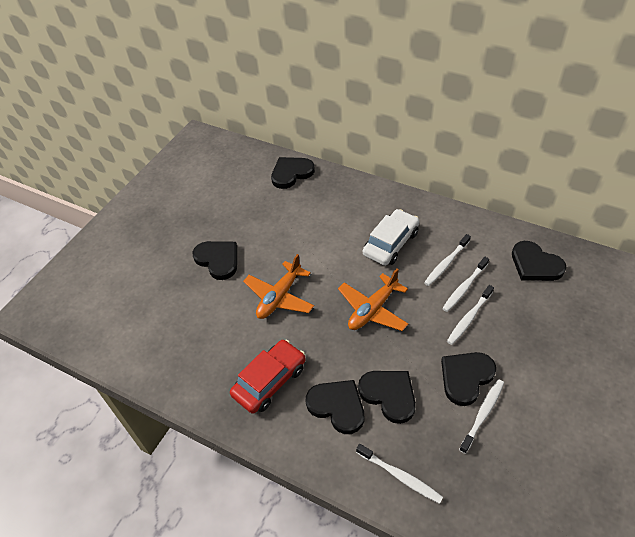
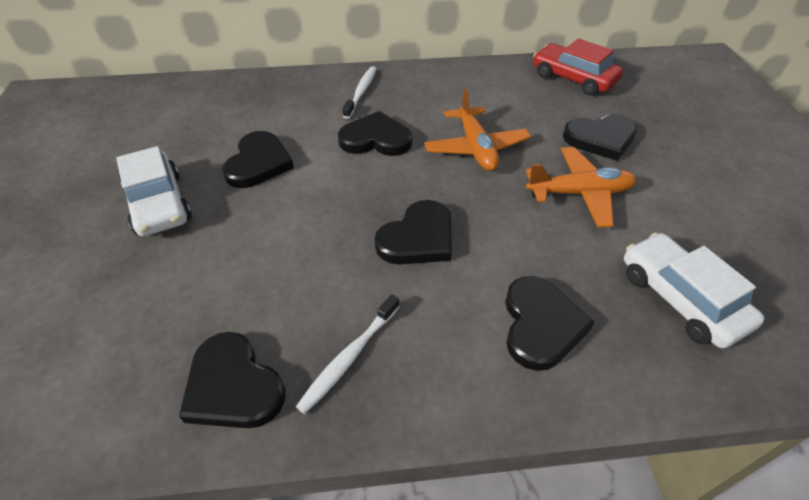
white car: 1 -> 2
white toothbrush: 5 -> 2

